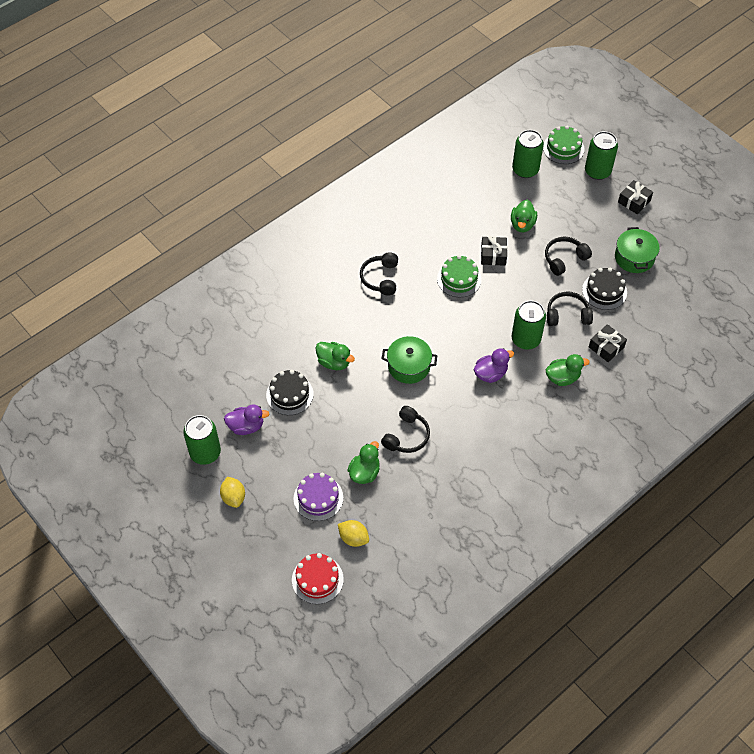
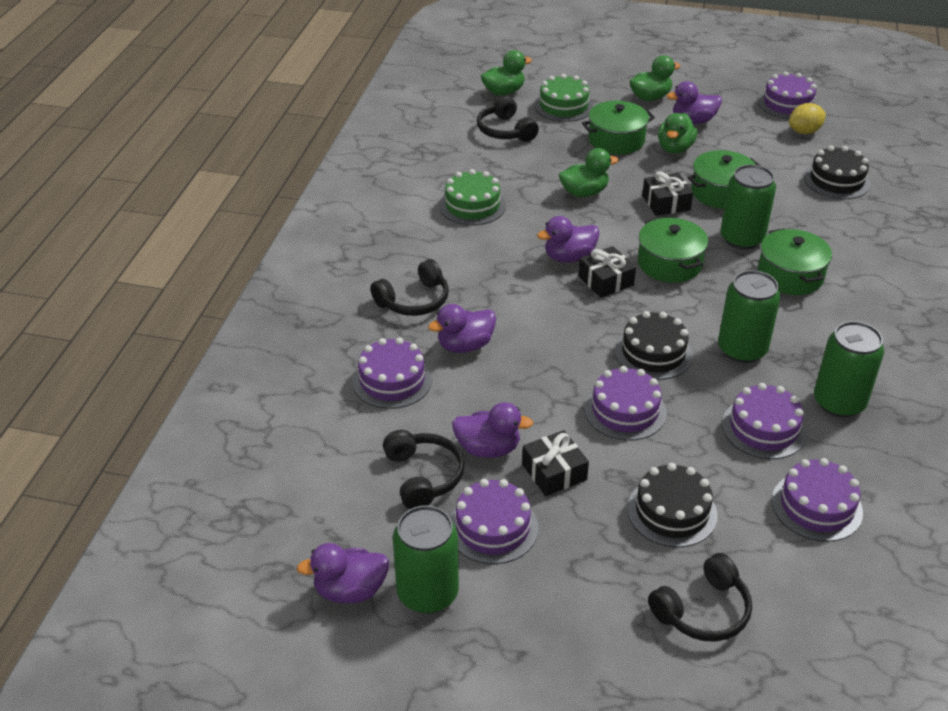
black cake: 2 -> 3
green pot: 2 -> 4
purple cake: 1 -> 6
purple duck: 2 -> 5
red cake: 1 -> 0
yellow lemon: 2 -> 1

